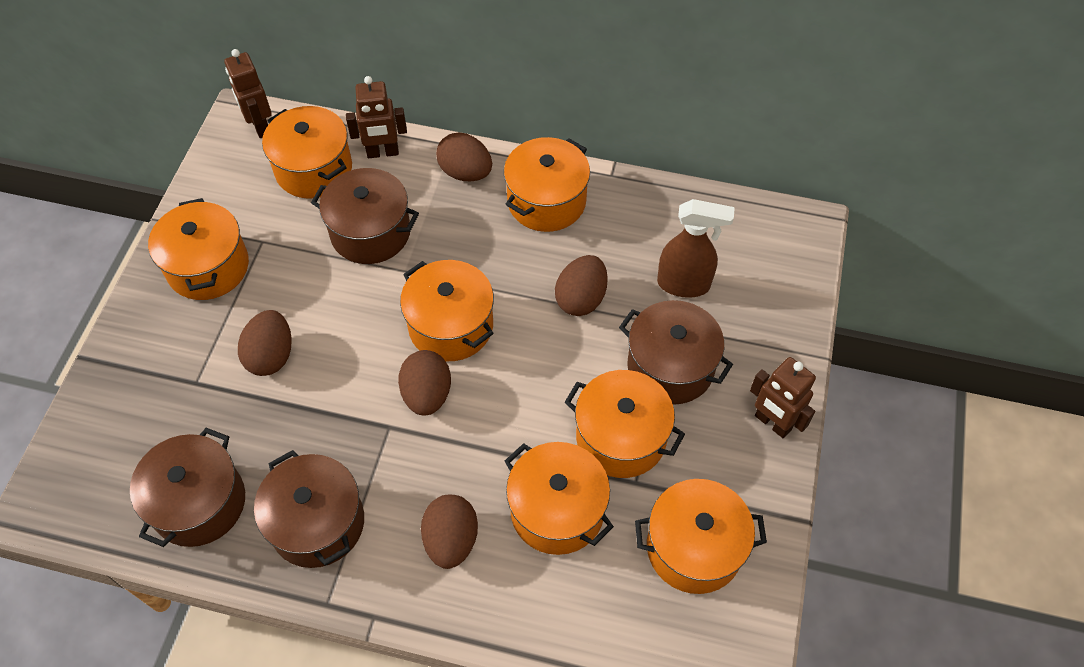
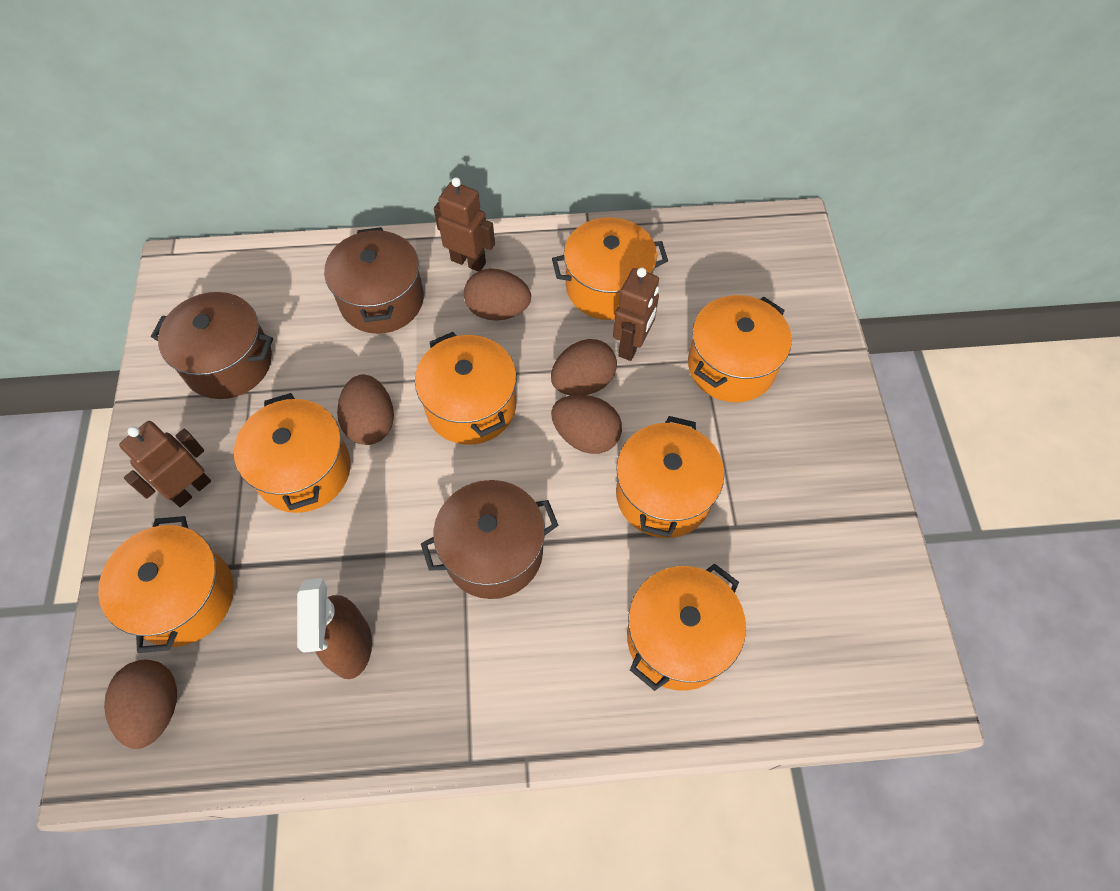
brown pot: 4 -> 3

